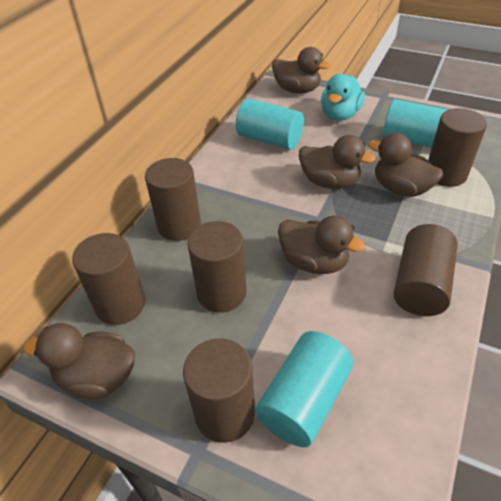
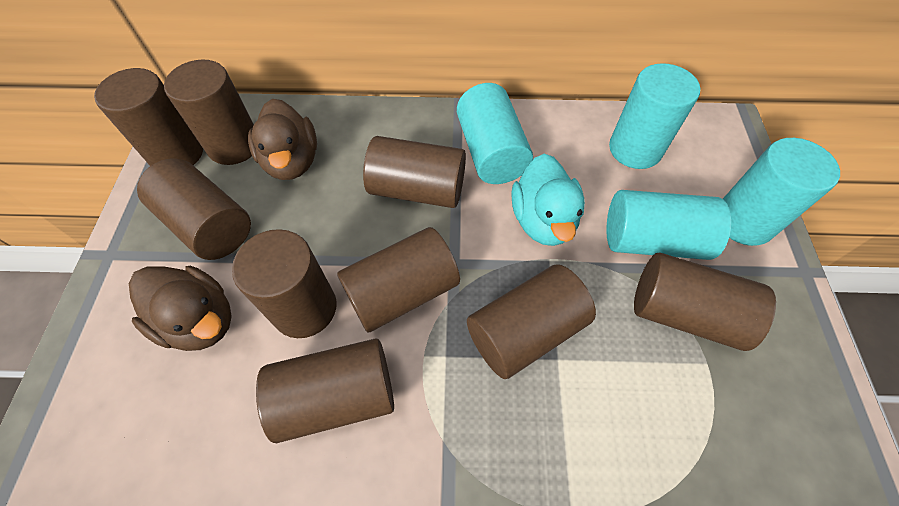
brown cylinder: 6 -> 9
brown duck: 5 -> 2
turquoise cylinder: 3 -> 4

